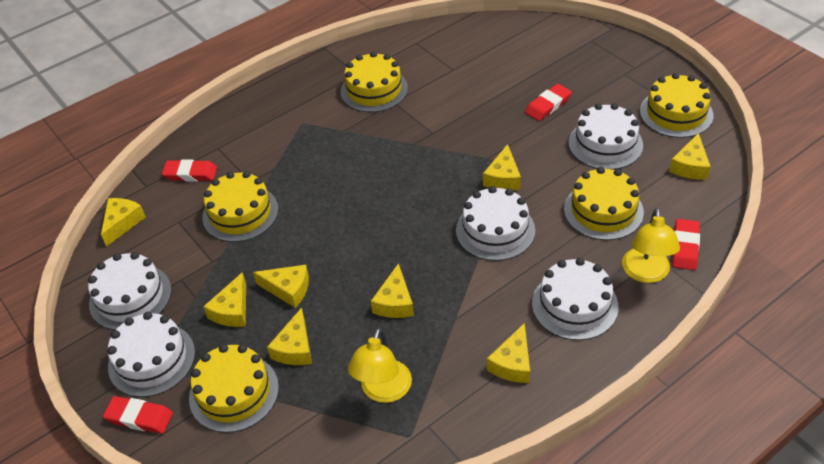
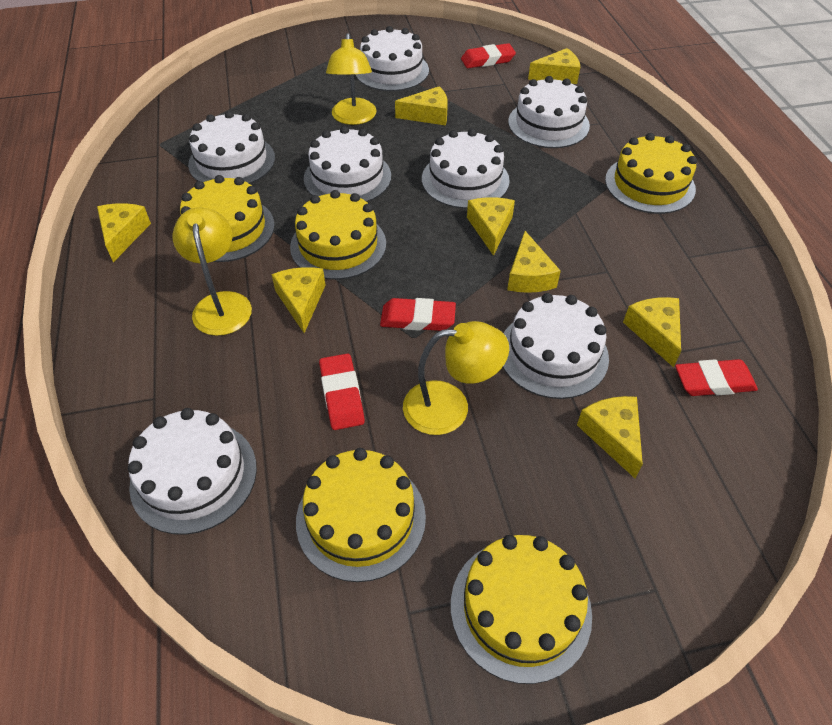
white cake: 5 -> 7
yellow lamp: 2 -> 3

